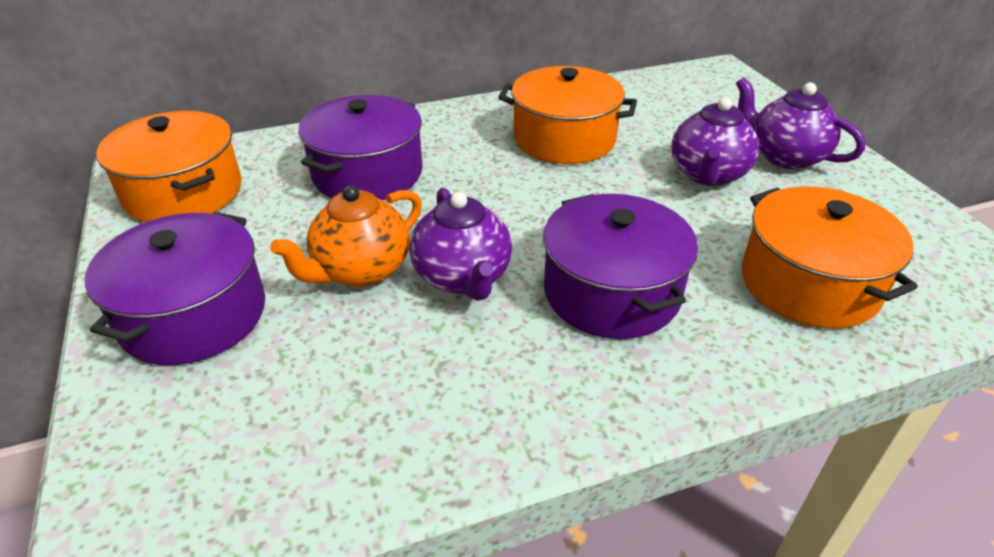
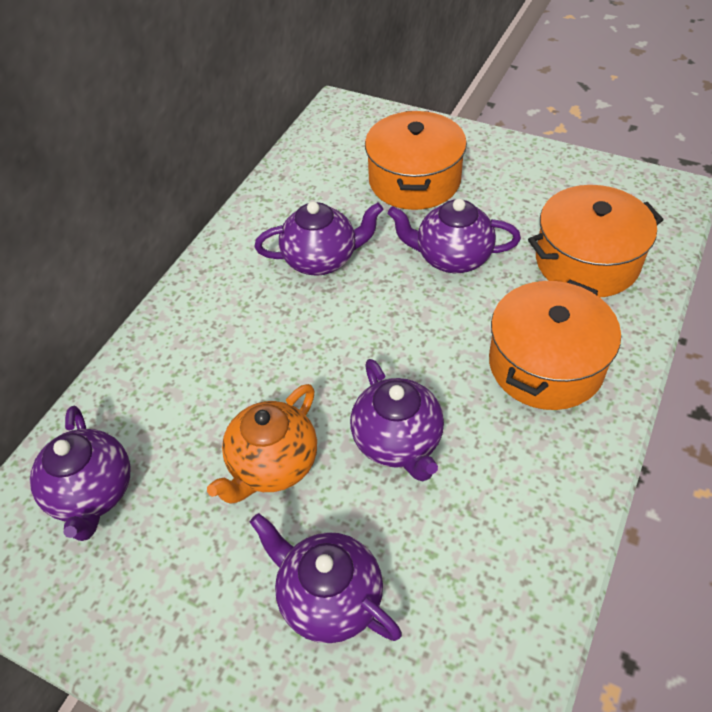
purple pot: 3 -> 0
purple teapot: 3 -> 5

